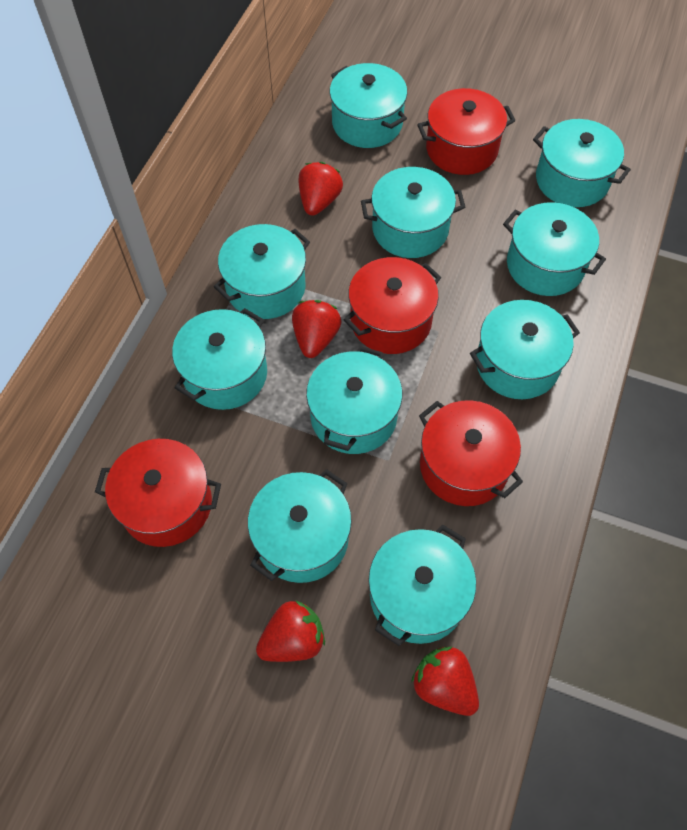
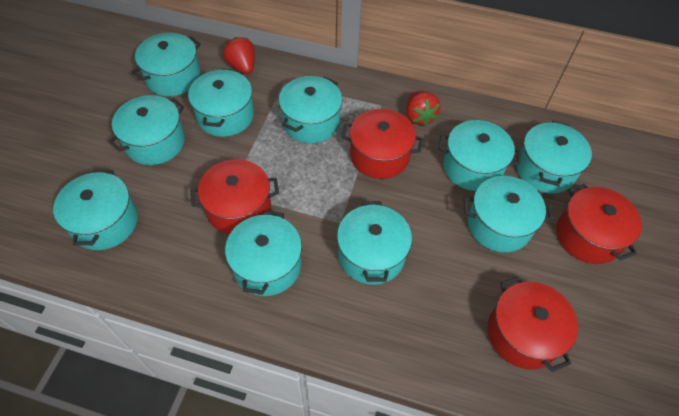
red strawberry: 4 -> 2

